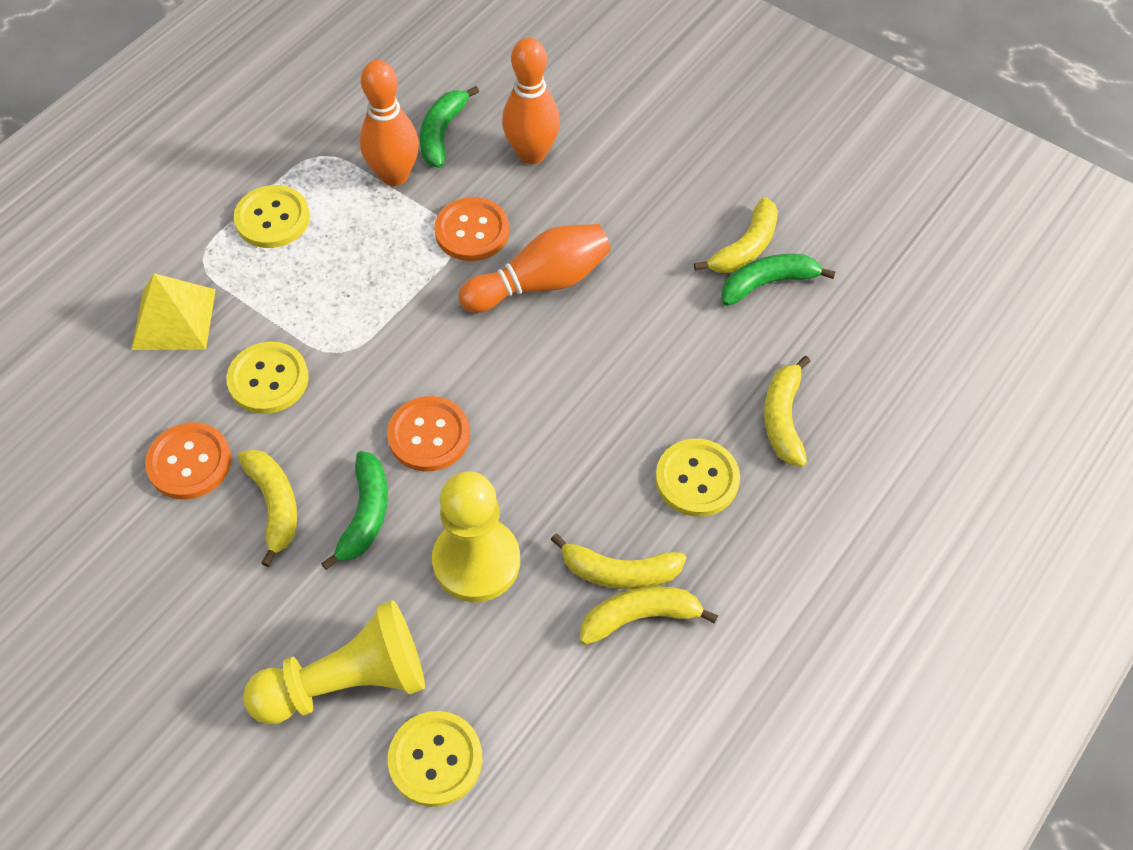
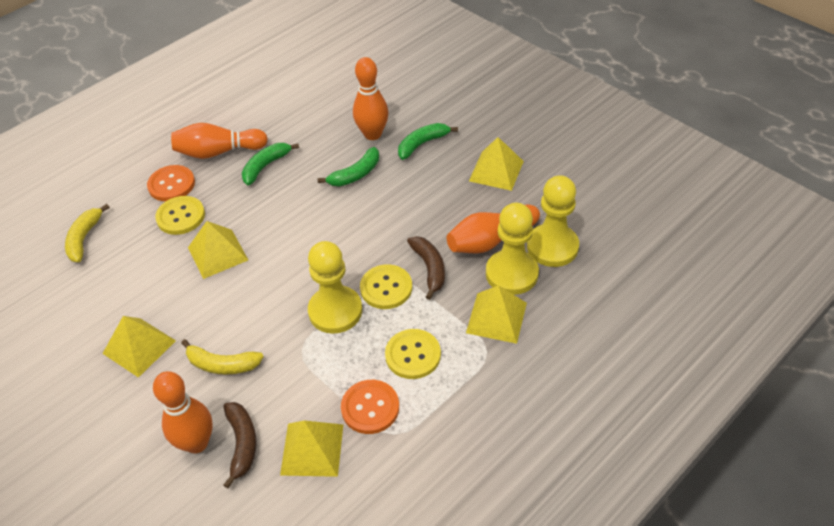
brown banana: 0 -> 2
orange bowling pin: 3 -> 4
orange button: 3 -> 2
yellow banana: 5 -> 2
yellow button: 4 -> 3
yellow pawn: 2 -> 3
yellow pyramid: 1 -> 5

